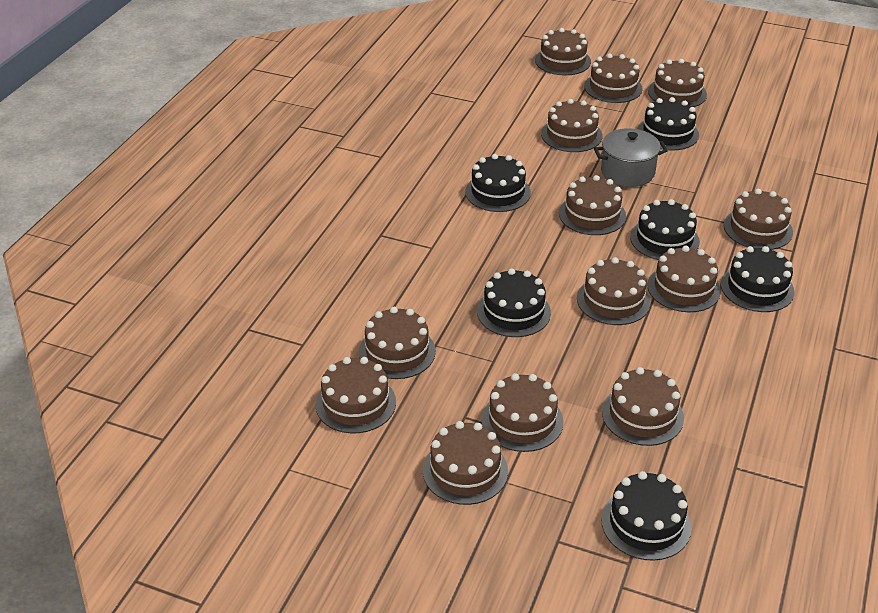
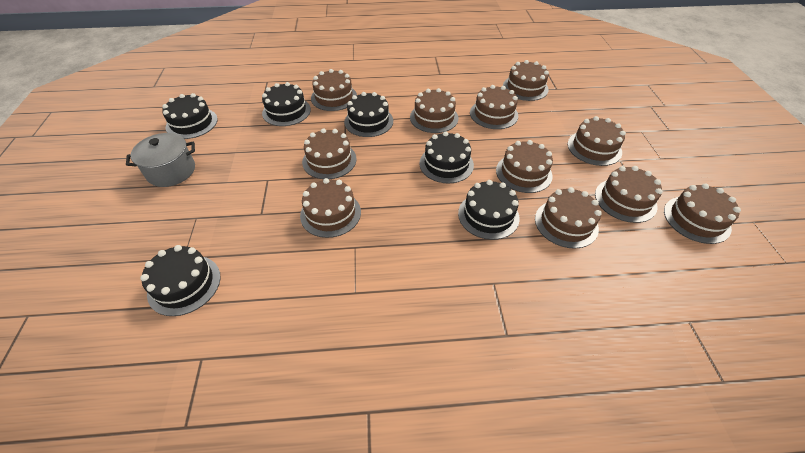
brown cake: 13 -> 11

